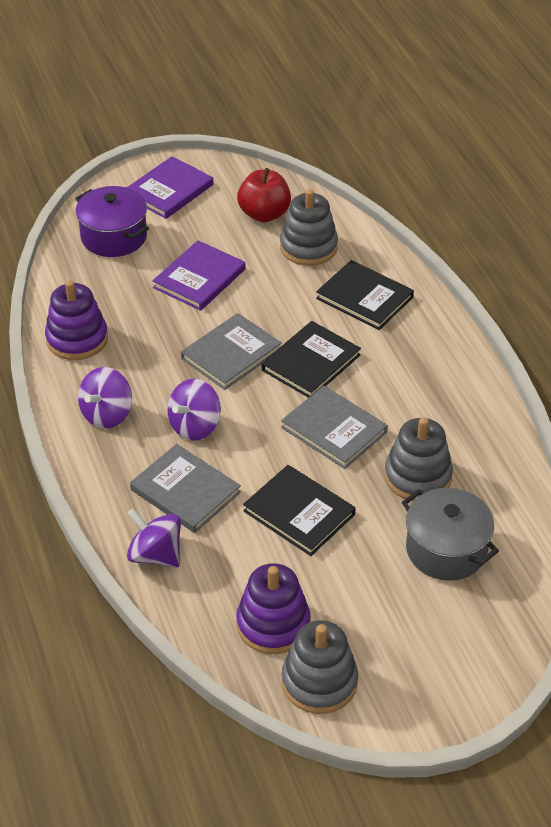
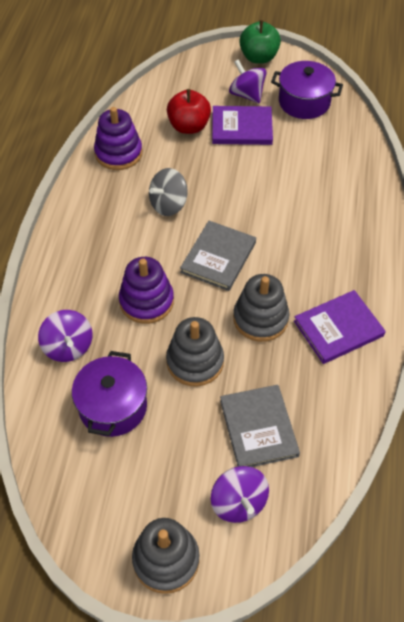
black book: 3 -> 0
green apple: 0 -> 1
grey book: 3 -> 2
grey pot: 1 -> 0
grey spinning top: 0 -> 1
purple pot: 1 -> 2

